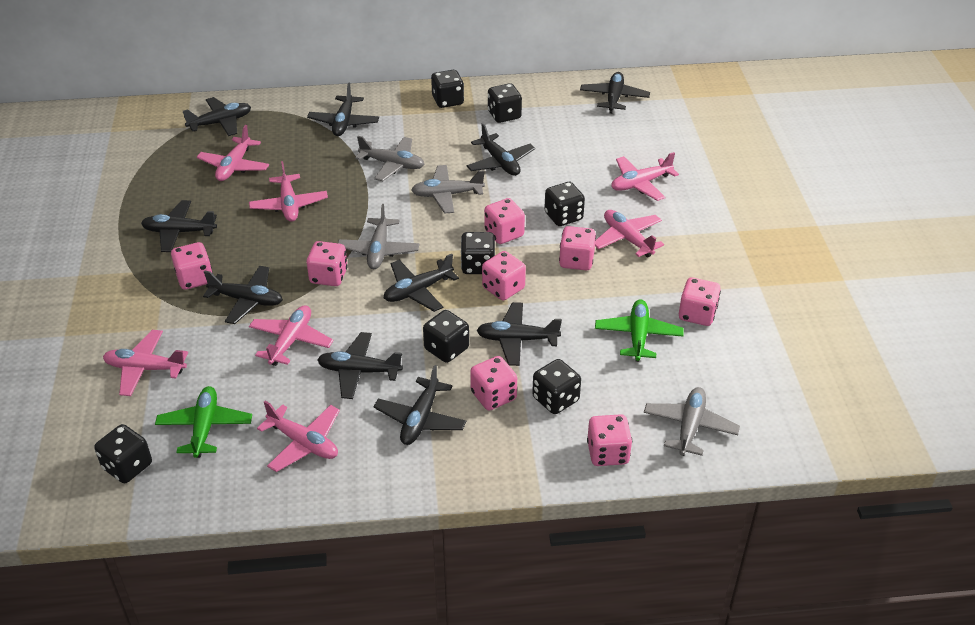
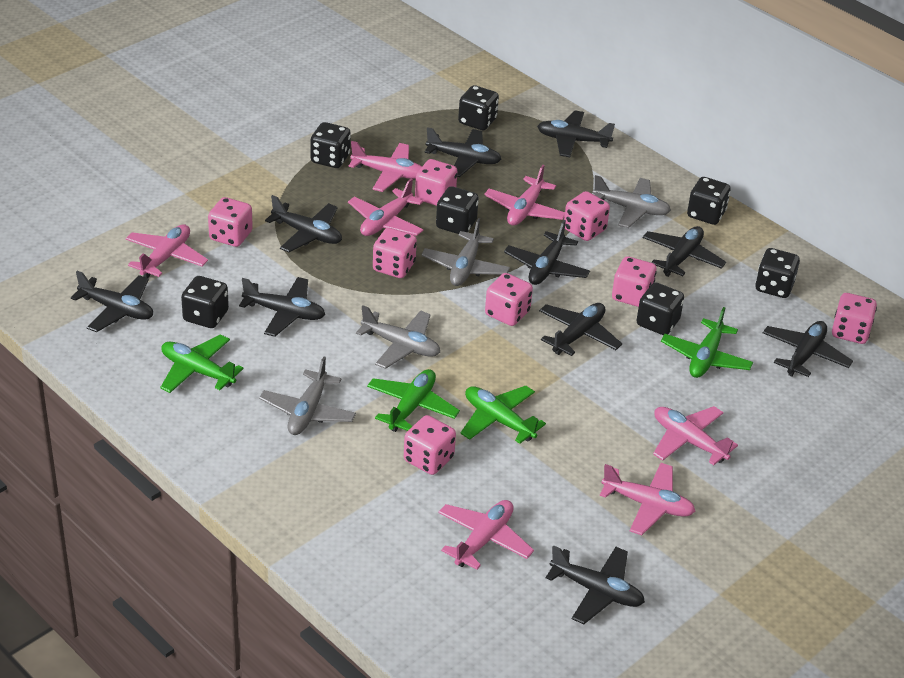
green plane: 2 -> 4

